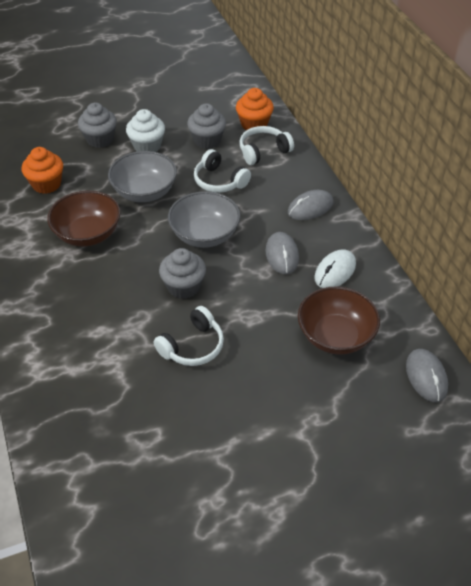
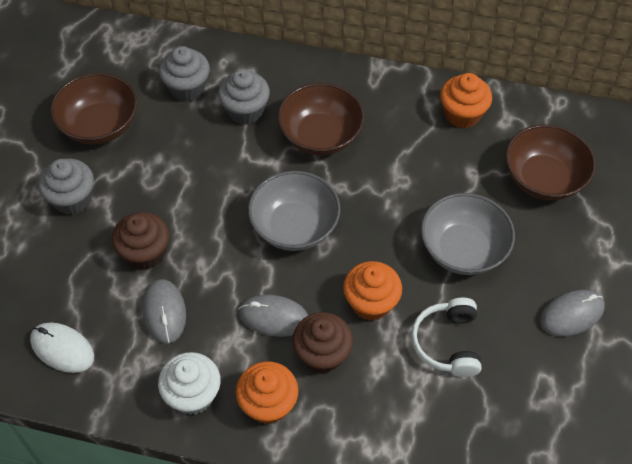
brown bowl: 2 -> 3
brown cupcake: 0 -> 2
orange cupcake: 2 -> 3
white headphones: 3 -> 1

